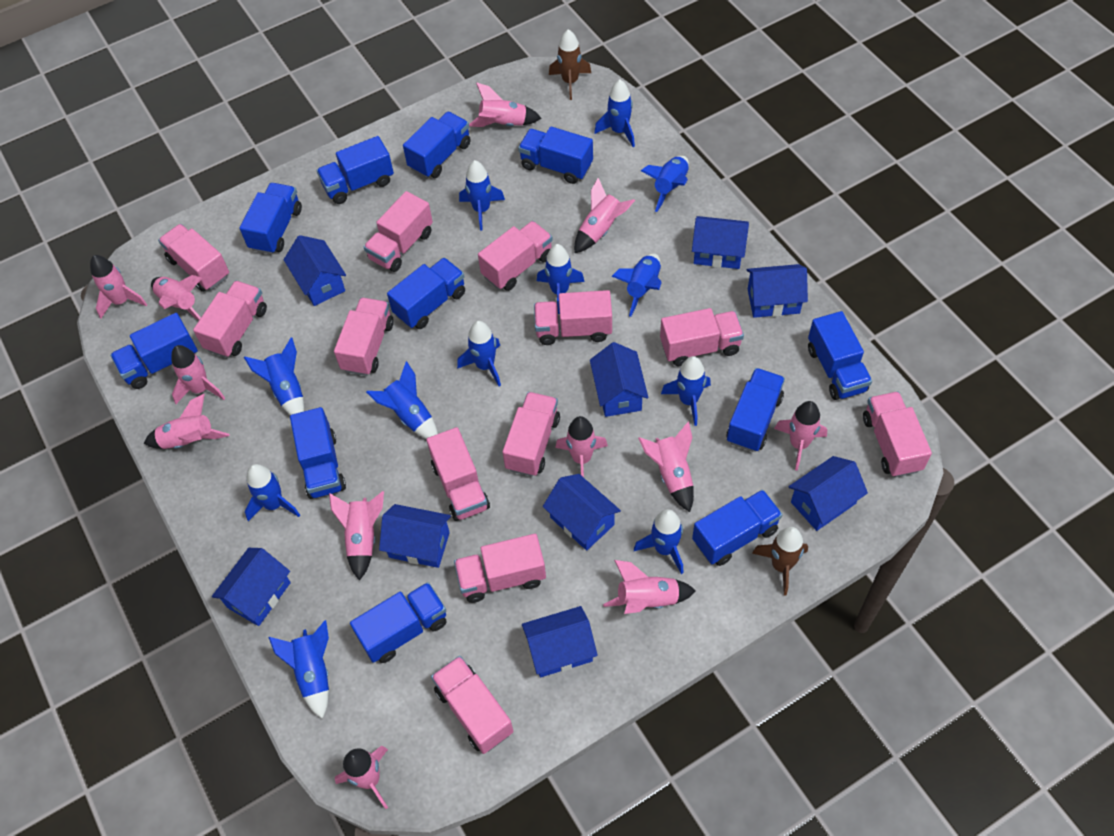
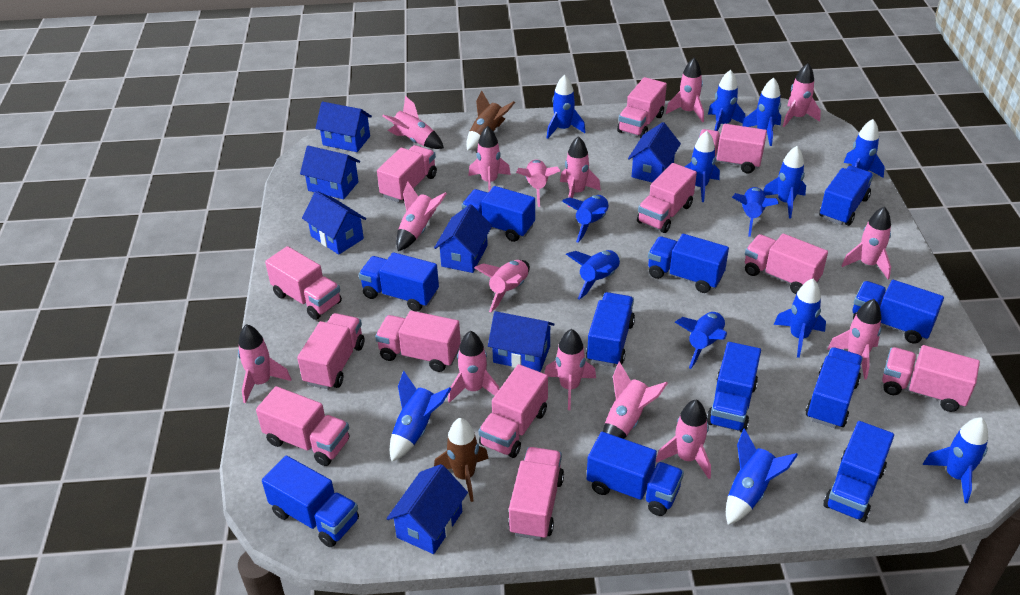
blue house: 9 -> 7
blue rocket: 12 -> 14
pink rocket: 12 -> 15

